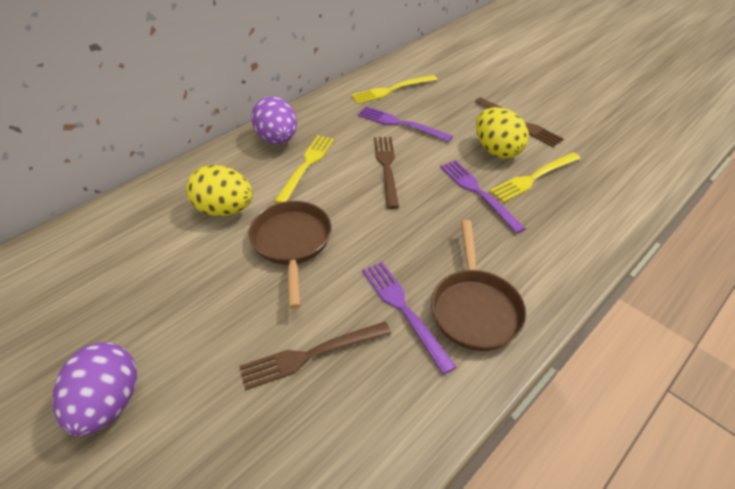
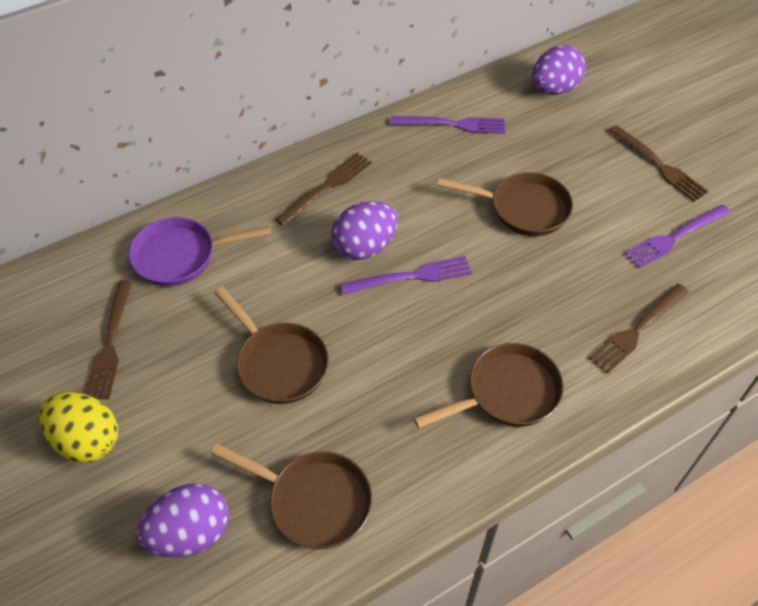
brown fork: 3 -> 4
brown pan: 2 -> 4
purple egg: 2 -> 3
purple pan: 0 -> 1
yellow egg: 2 -> 1
yellow fork: 3 -> 0

